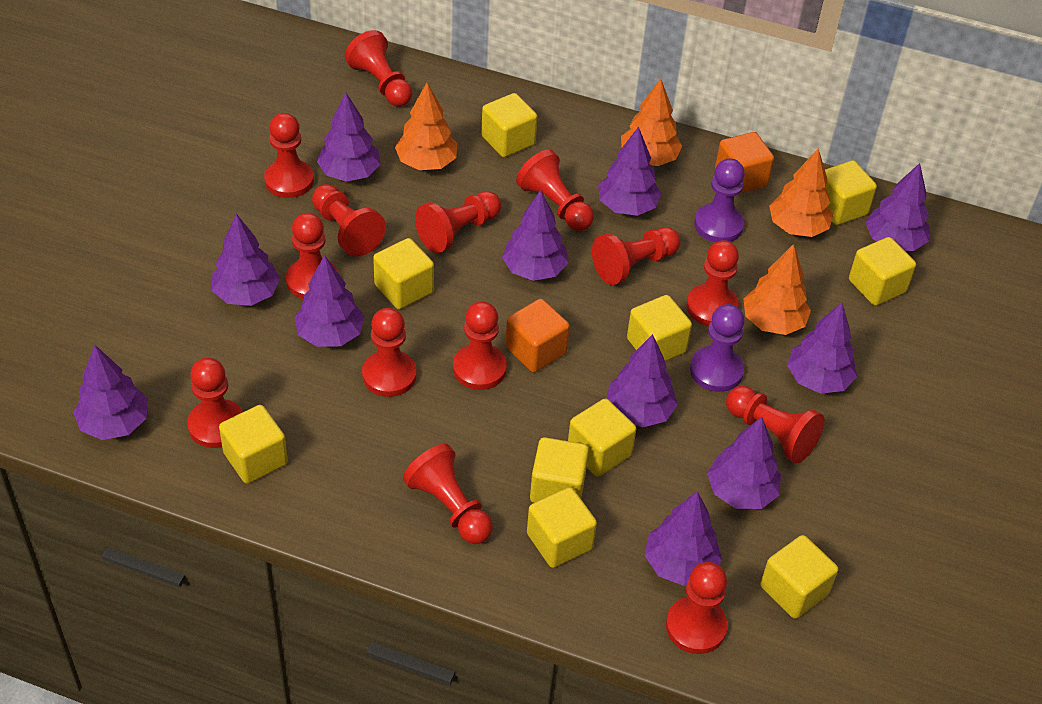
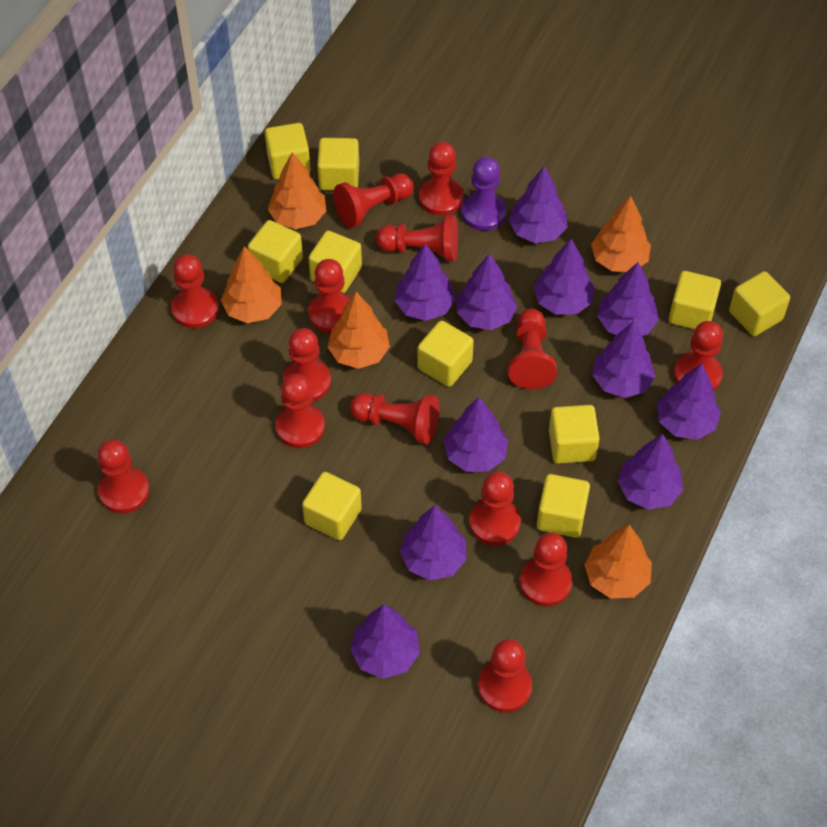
orange cube: 2 -> 0
orange tree: 4 -> 5
purple pawn: 2 -> 1

